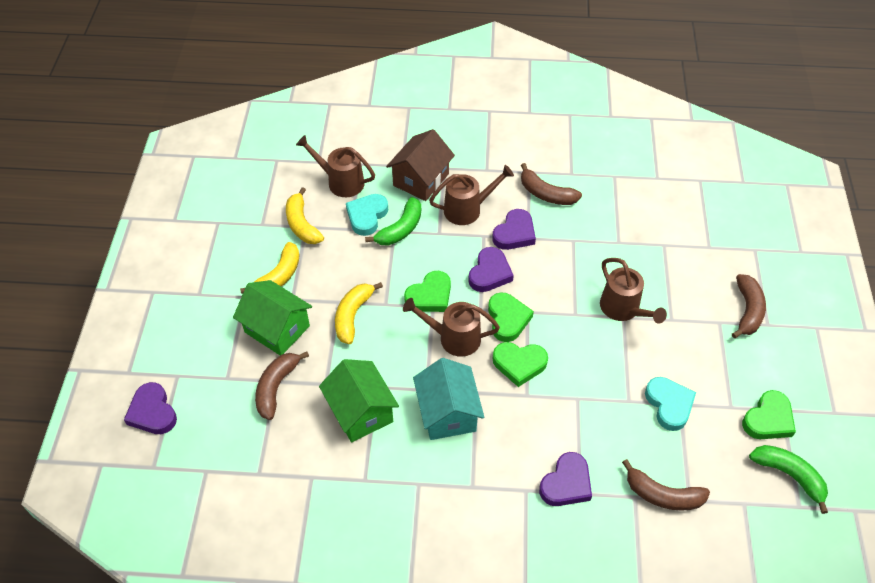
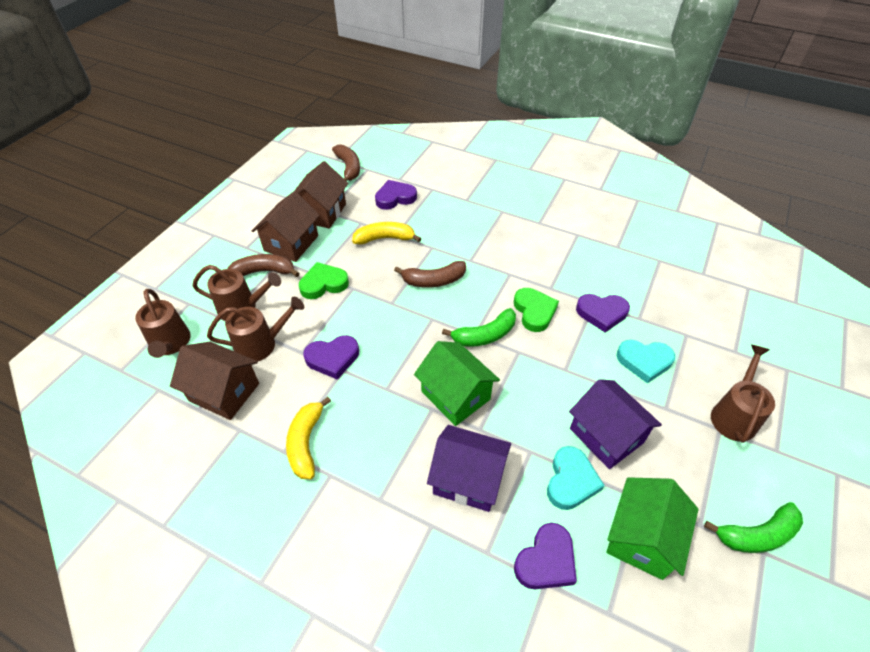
brown banana: 4 -> 3
brown house: 1 -> 3
green heart: 4 -> 2
purple house: 0 -> 2
turquoise house: 1 -> 0
yellow banana: 3 -> 2

